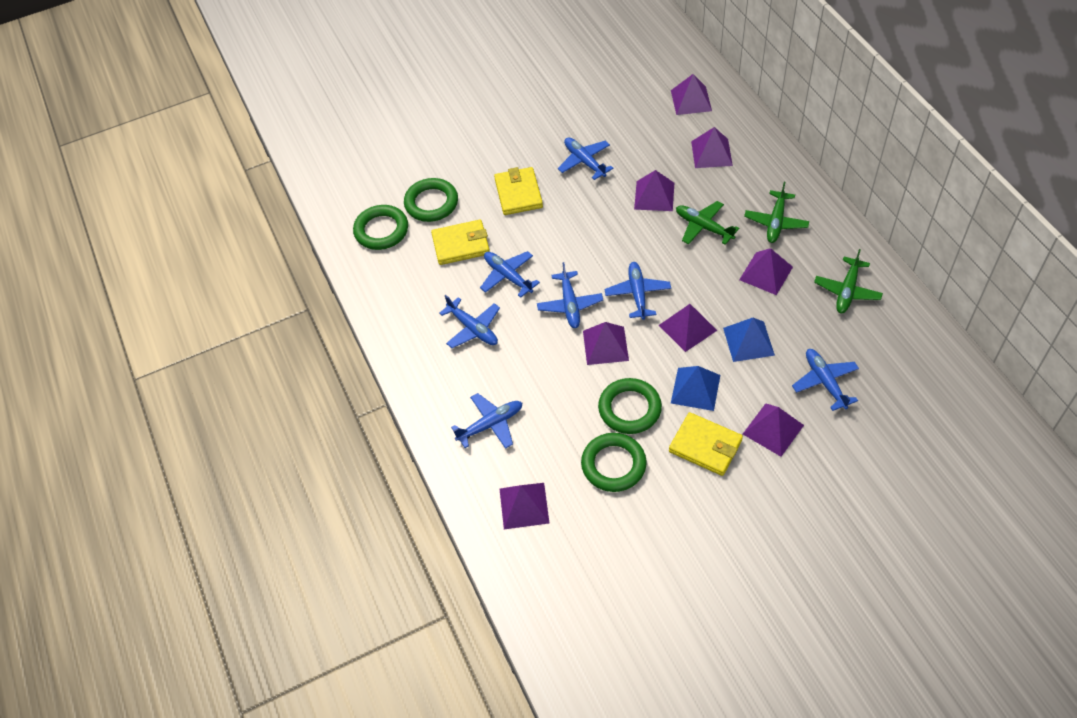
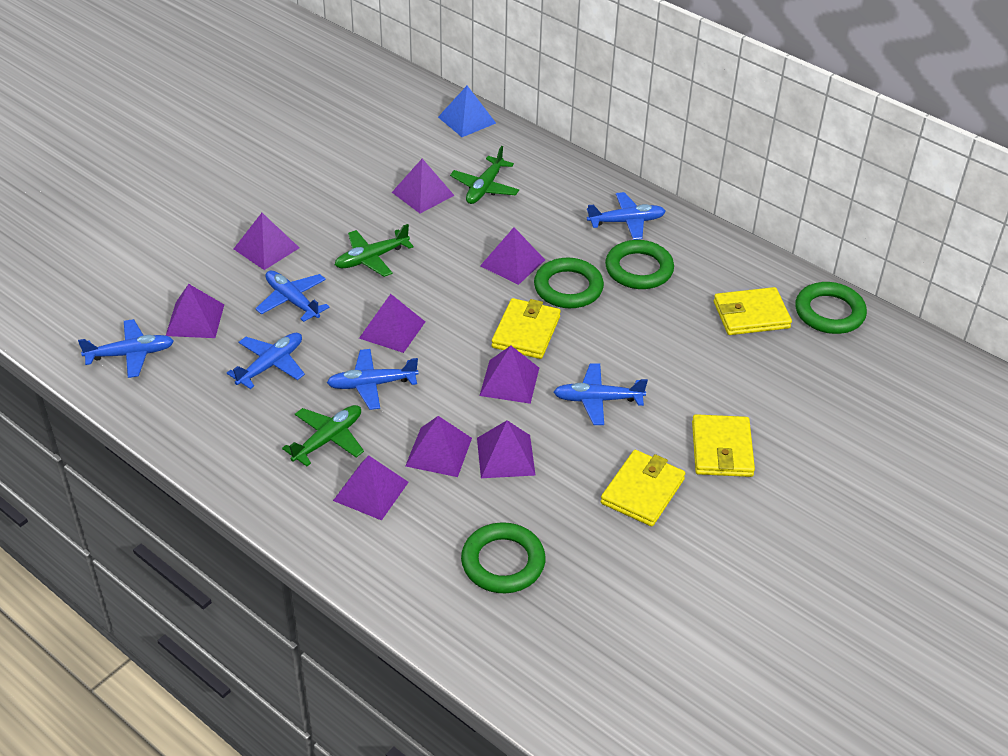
blue plane: 7 -> 6
blue pyramid: 2 -> 1
purple pyramid: 8 -> 9
yellow wallet: 3 -> 4

